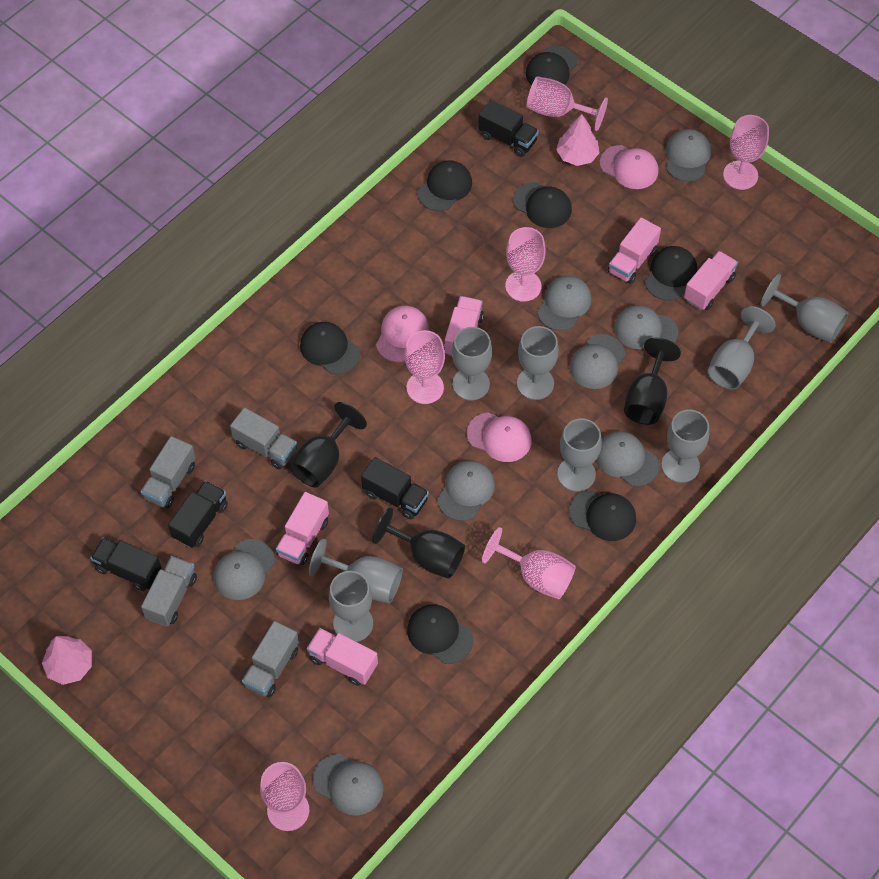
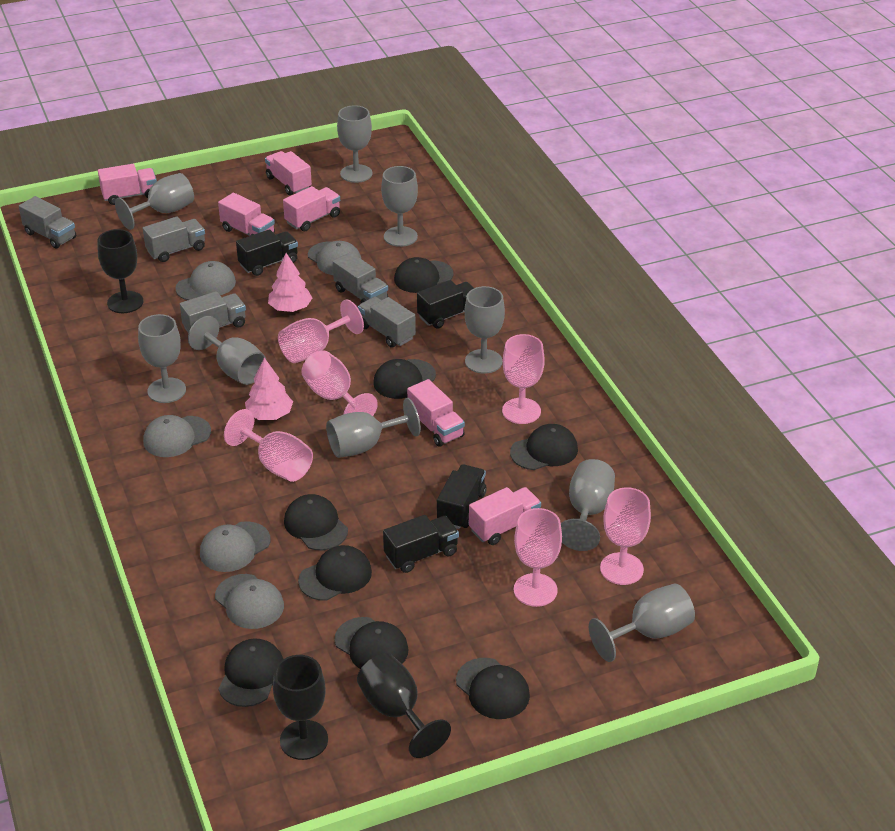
black cap: 7 -> 8
grey cap: 8 -> 5
grey goblet: 8 -> 9
grey truck: 4 -> 5
pink cap: 3 -> 0
pink truck: 5 -> 6

